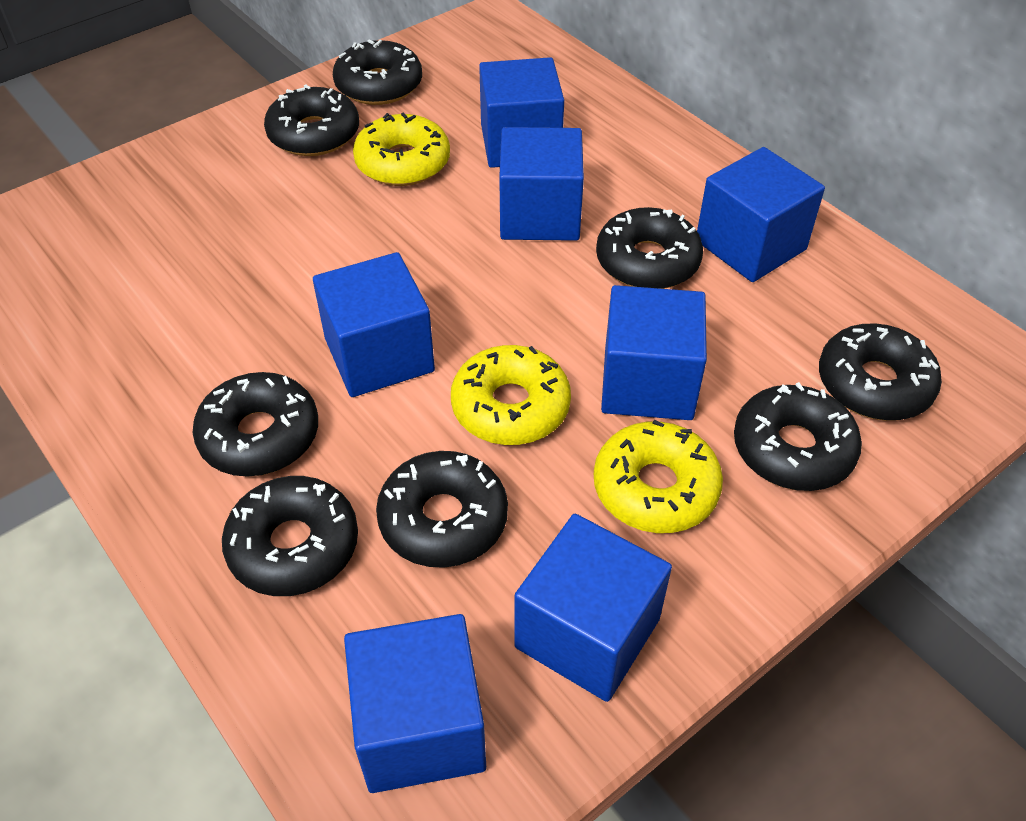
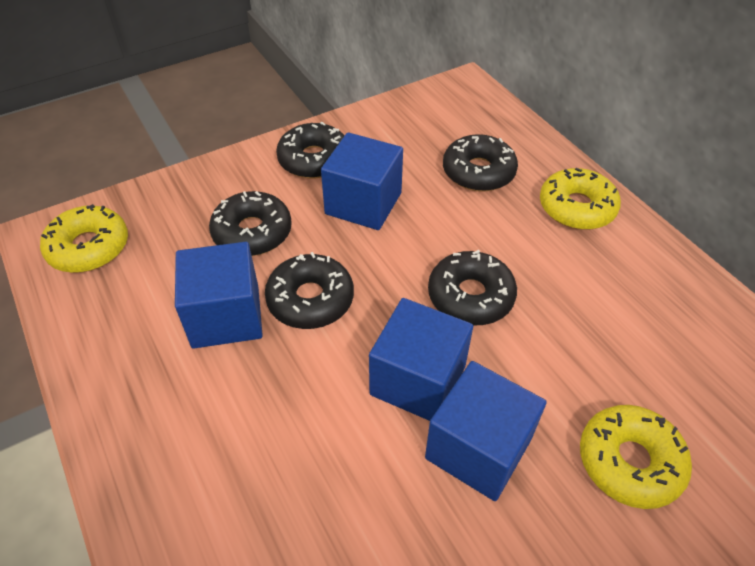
black donut: 8 -> 5
blue cube: 7 -> 4

